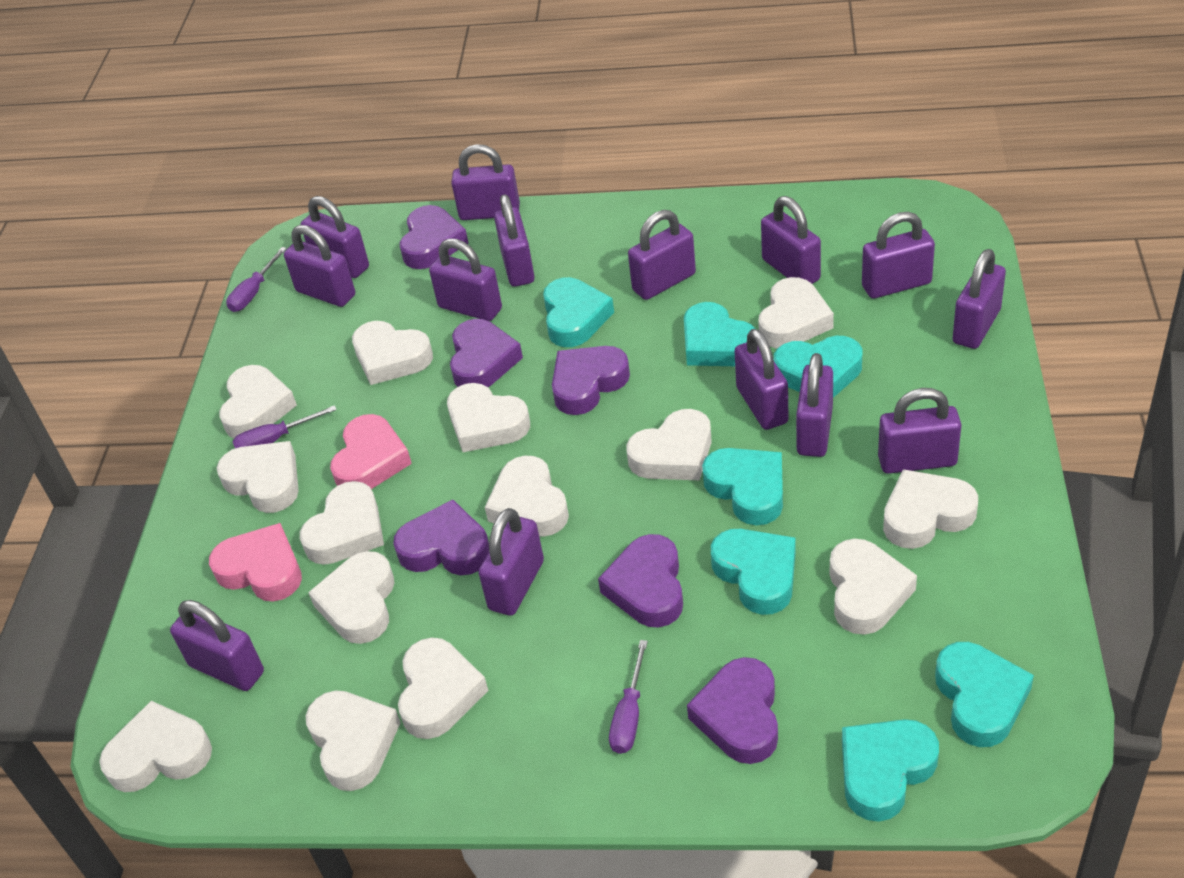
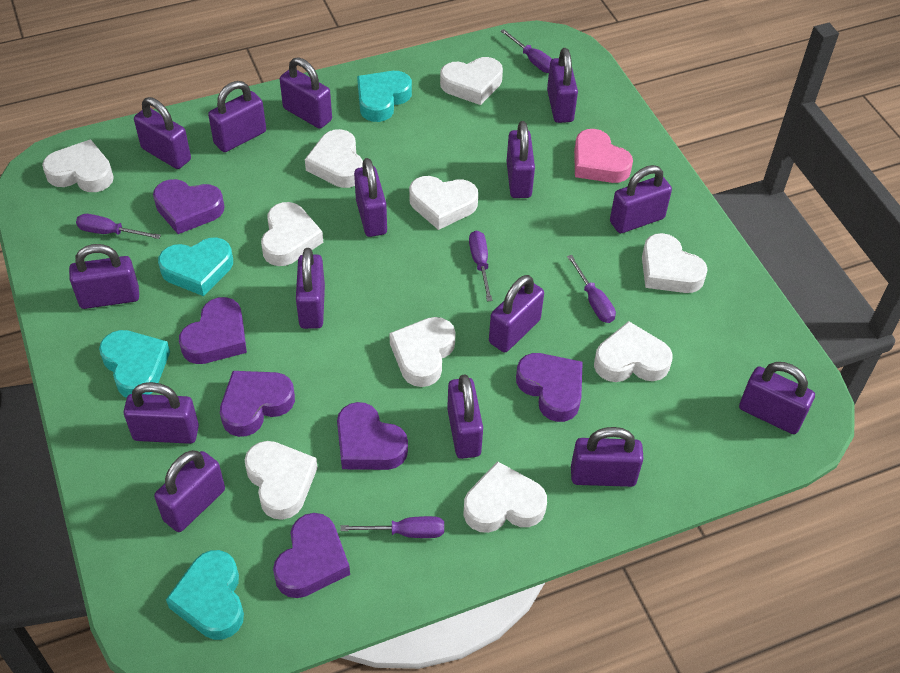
pink heart: 2 -> 1
purple padlock: 14 -> 15
purple screwdriver: 3 -> 5
turquoise heart: 7 -> 4
white heart: 14 -> 10

